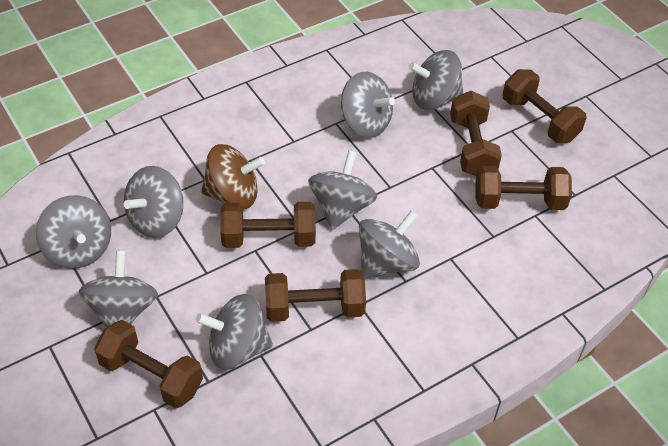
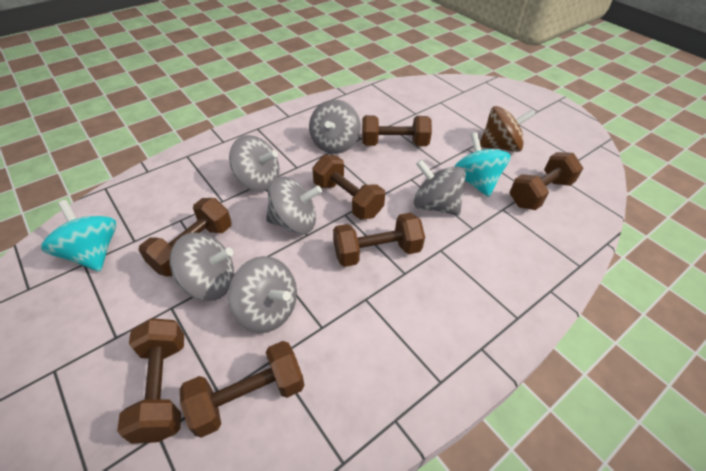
brown dumbbell: 6 -> 7
grey spinning top: 8 -> 6
turquoise spinning top: 0 -> 2

